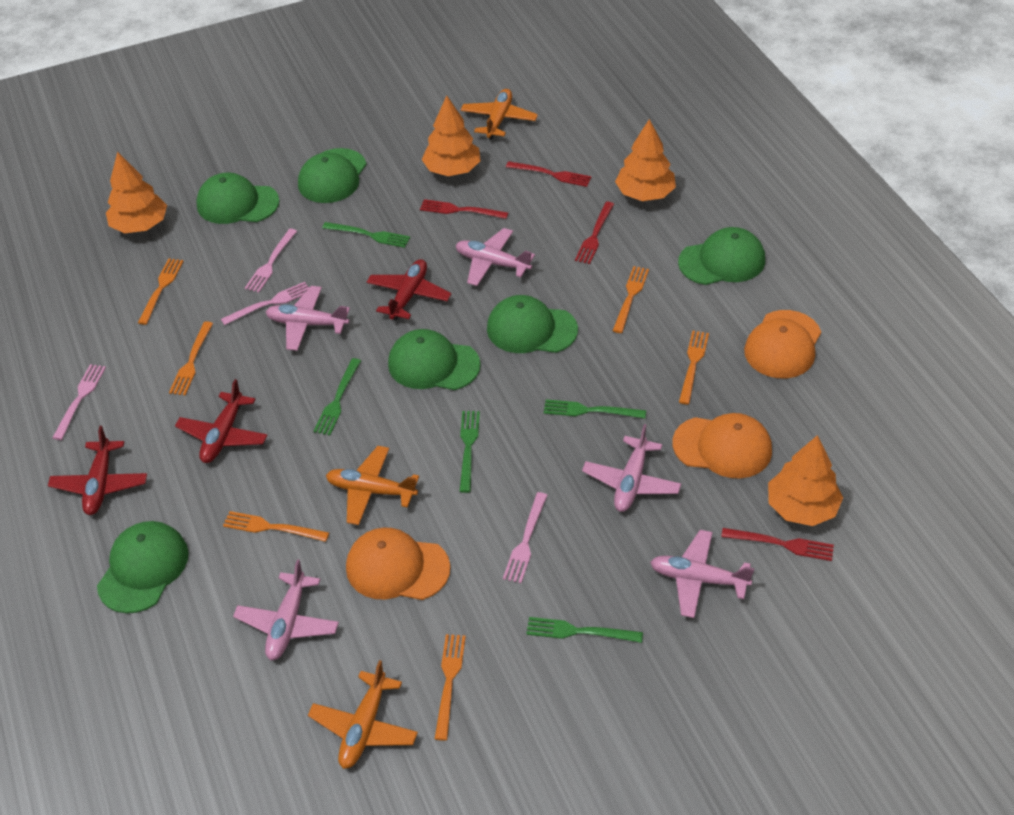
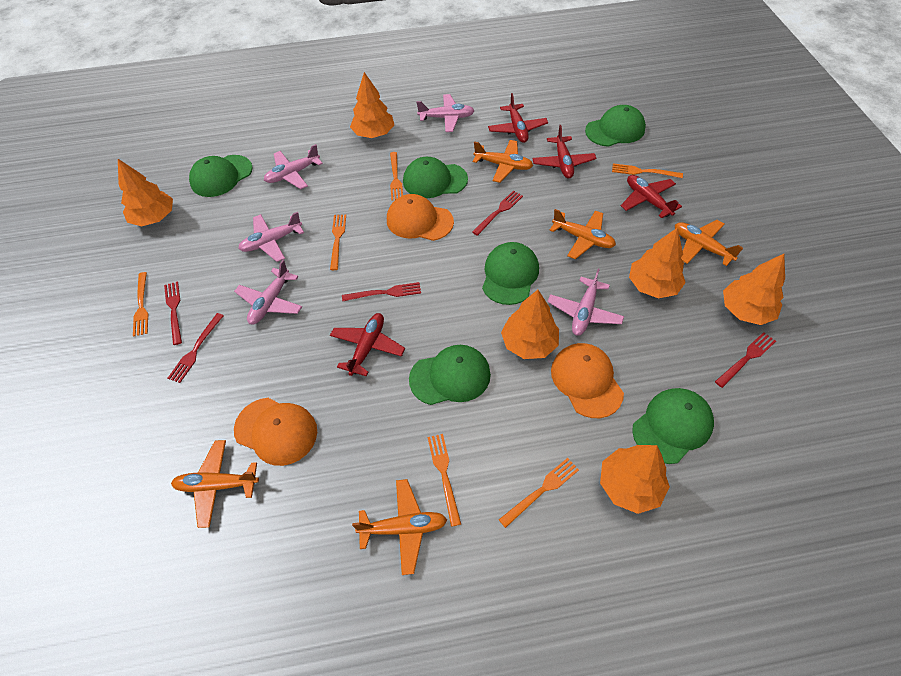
green fork: 5 -> 0
orange plane: 3 -> 5
orange tree: 4 -> 6
pink fork: 4 -> 0
red fork: 4 -> 5
red plane: 3 -> 4

